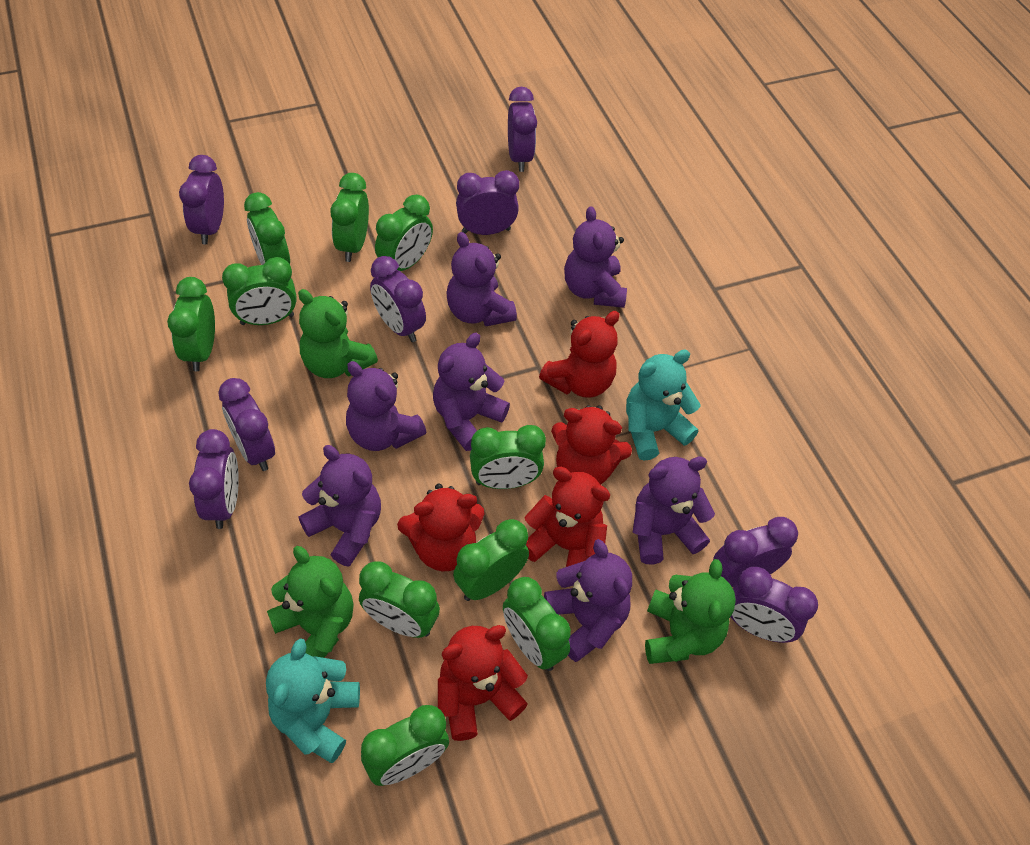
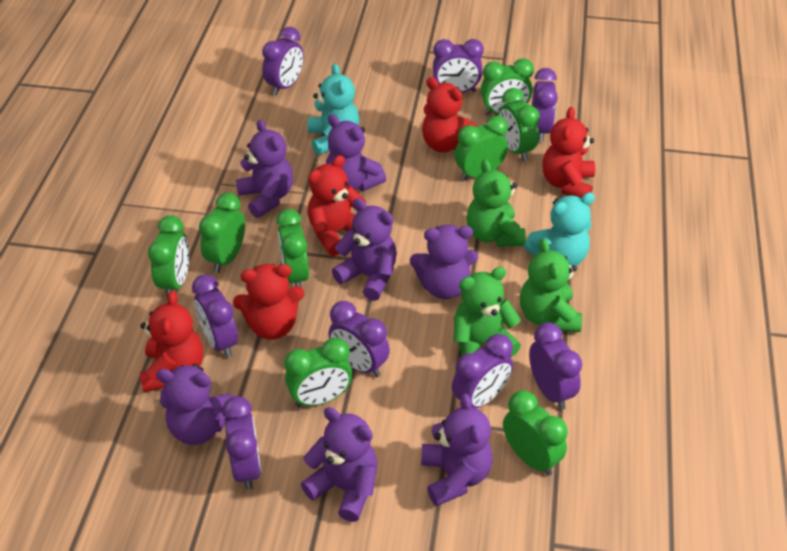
green clock: 10 -> 8

